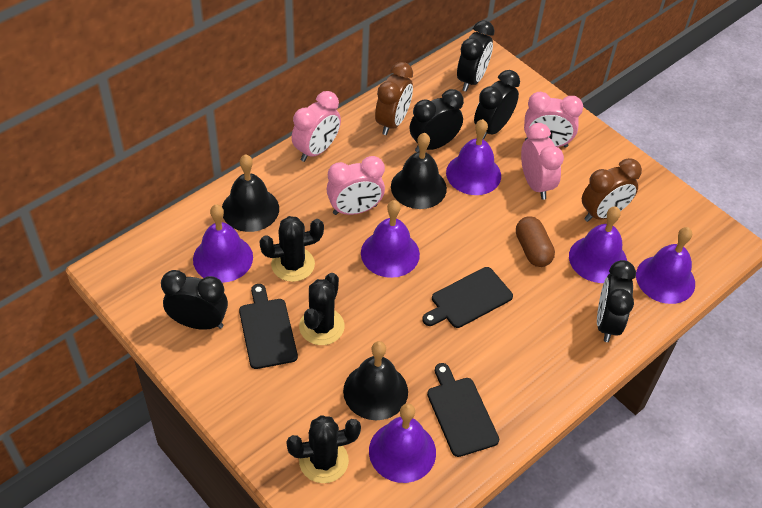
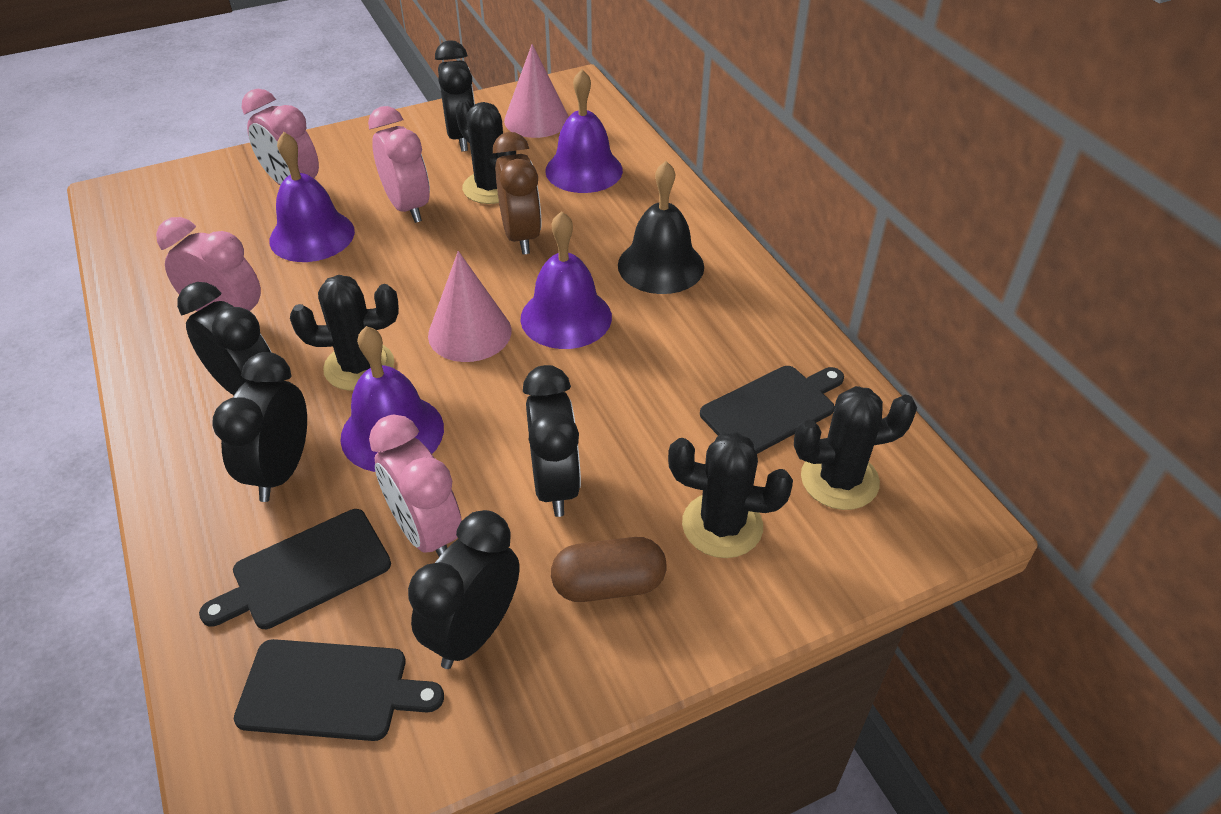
black bell: 3 -> 1
black cactus: 3 -> 4
brown clock: 2 -> 1
pink cone: 0 -> 2
purple bell: 6 -> 4

